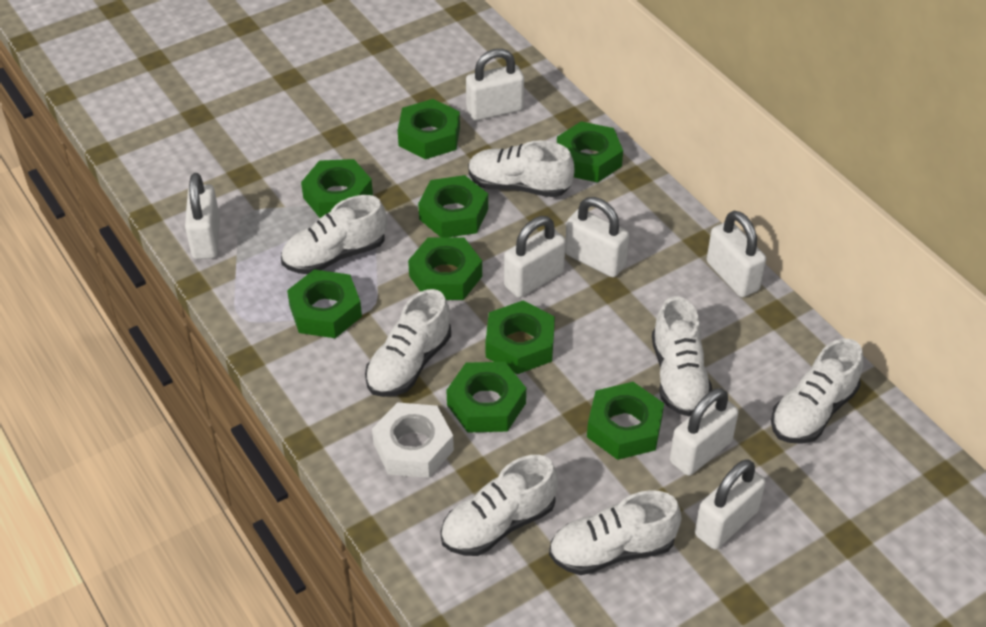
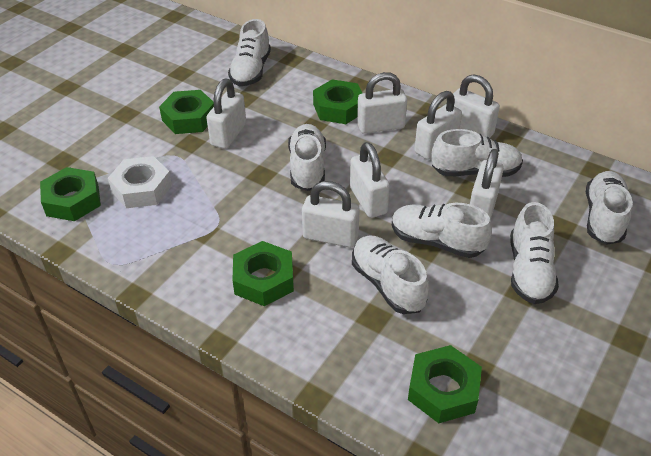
green nut: 9 -> 5

